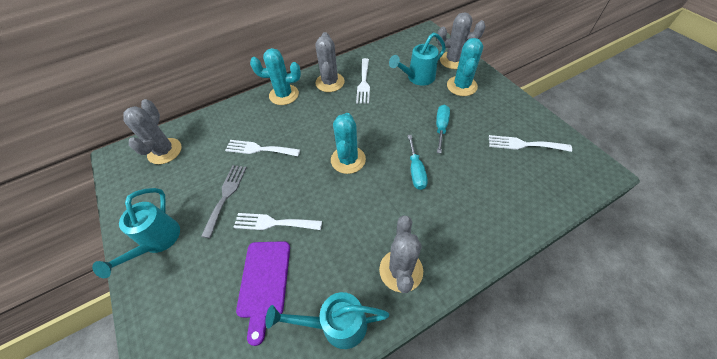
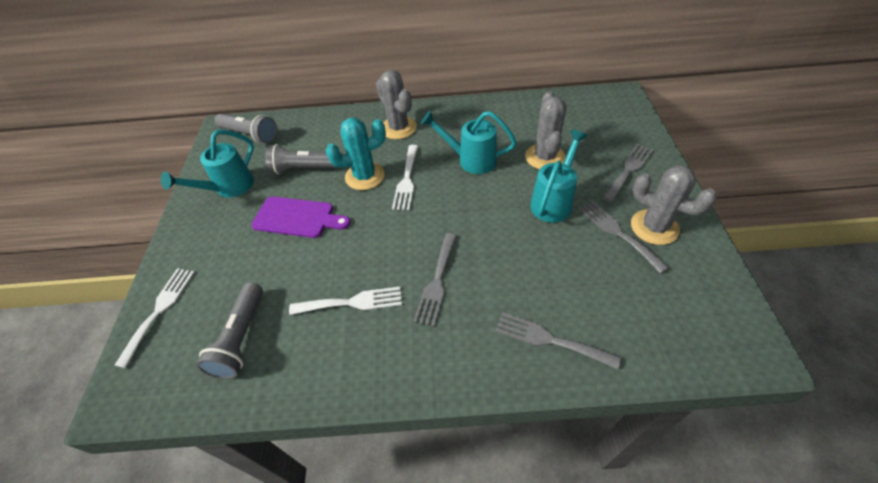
grey cactus: 4 -> 3
grey flashlight: 0 -> 3
grey fork: 1 -> 4
turquoise cactus: 3 -> 1
turquoise screwdriver: 2 -> 0
white fork: 4 -> 3

